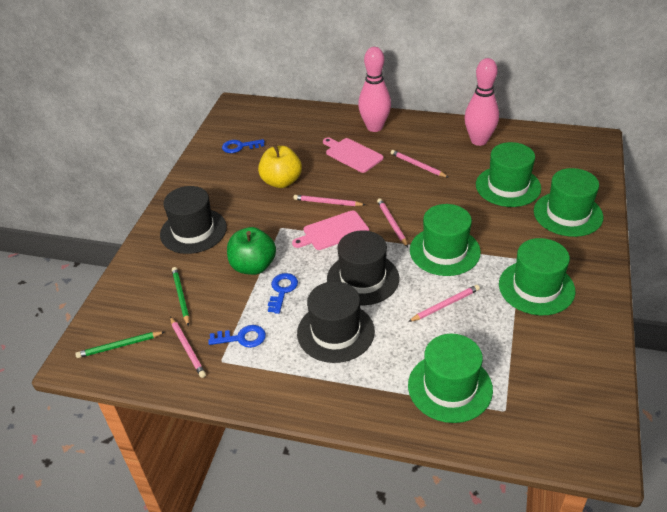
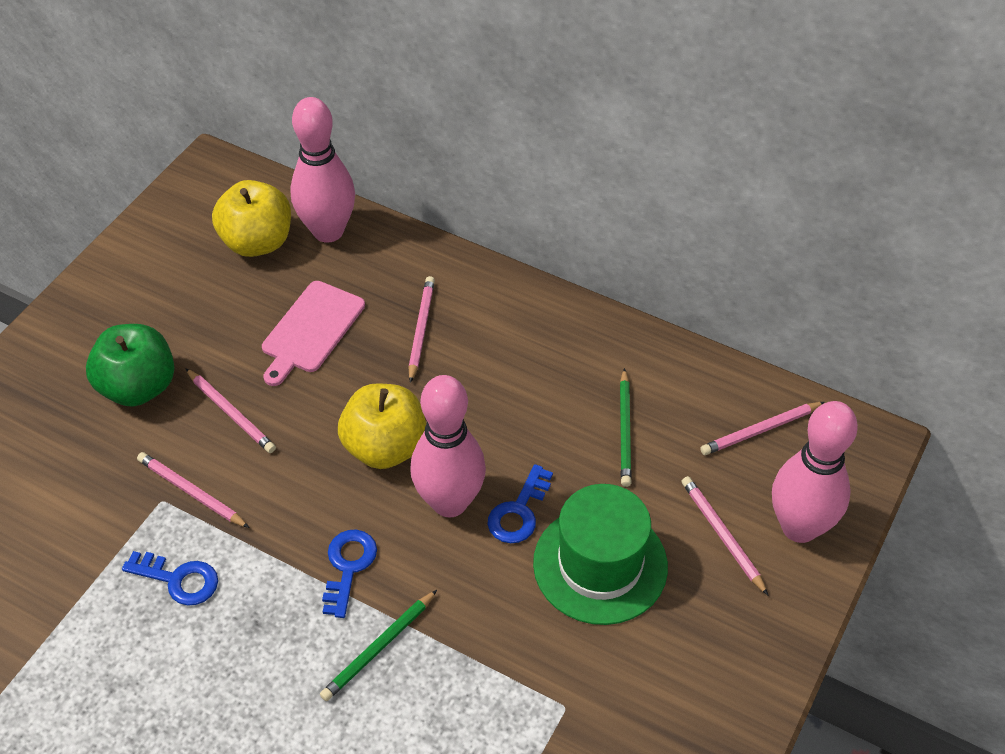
black hat: 3 -> 0
green hat: 5 -> 1
pink bowling pin: 2 -> 3
pink cutting board: 2 -> 1
yellow apple: 1 -> 2

